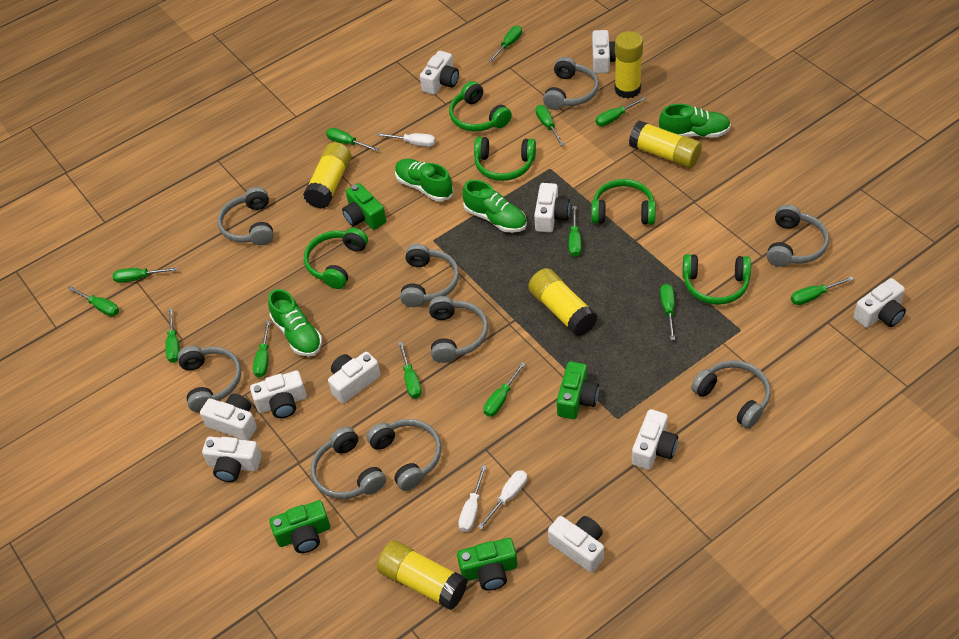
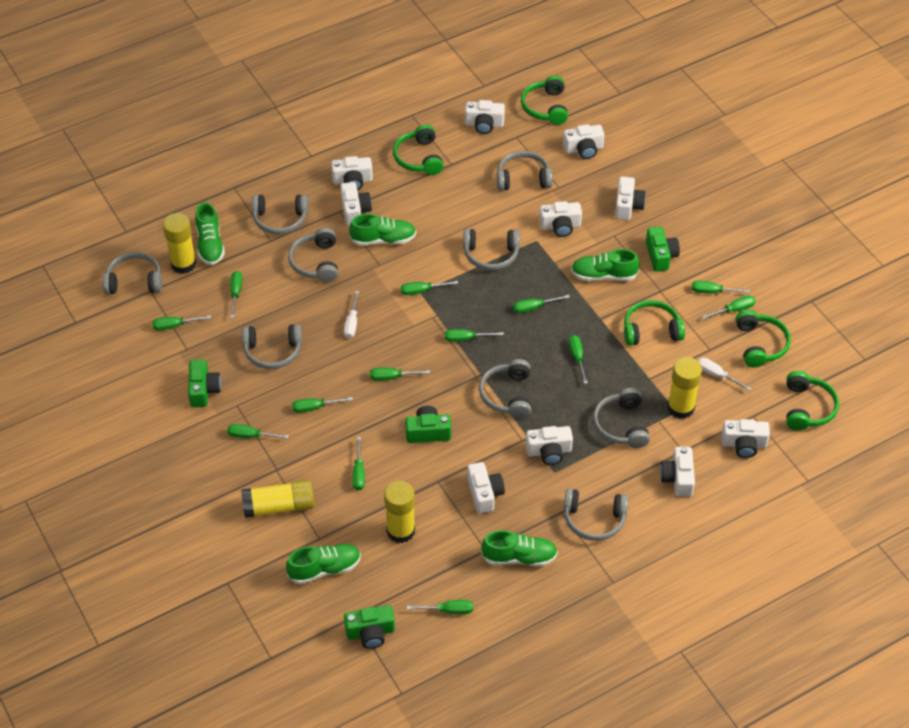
green shoe: 4 -> 5
white screwdriver: 3 -> 2
yellow glue stick: 5 -> 4

